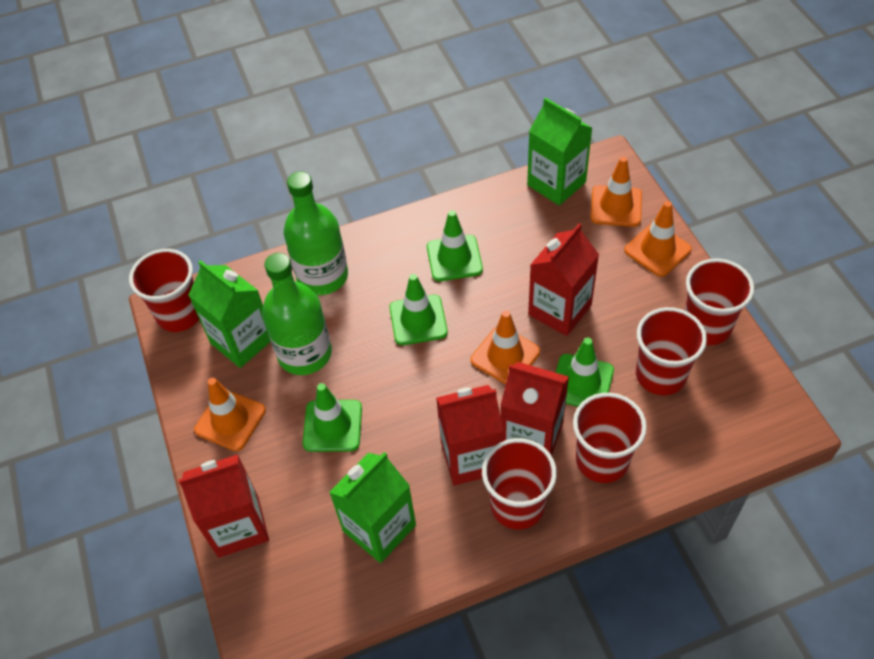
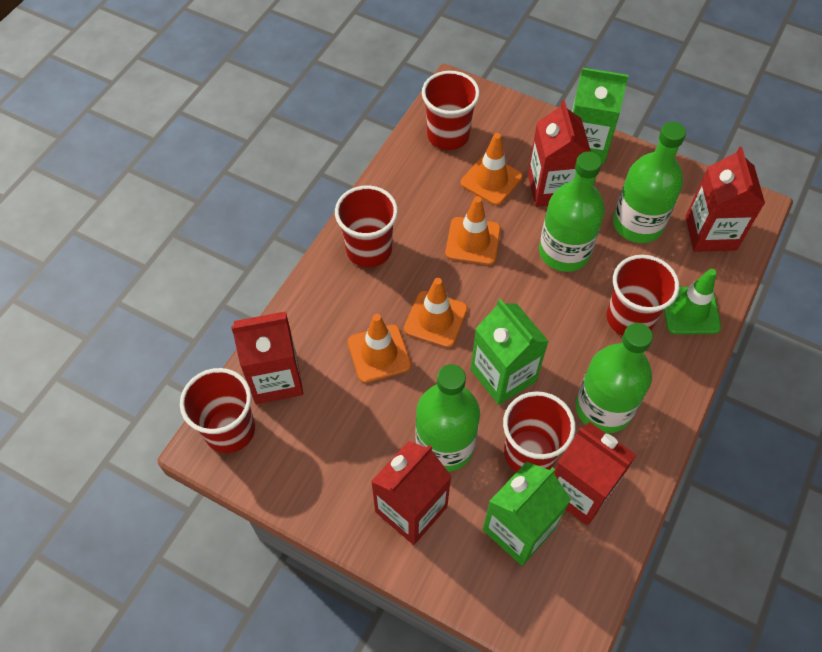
green bottle: 2 -> 4
green traffic cone: 4 -> 1
red carton: 4 -> 5

